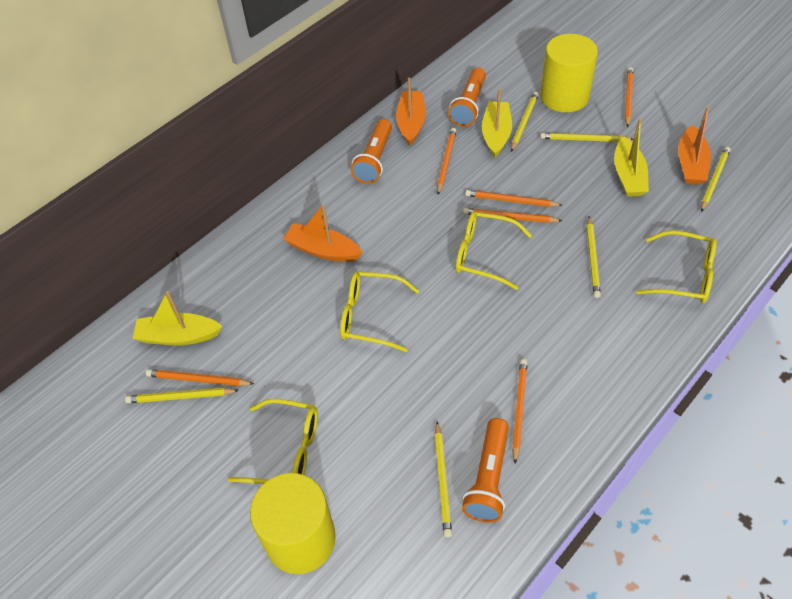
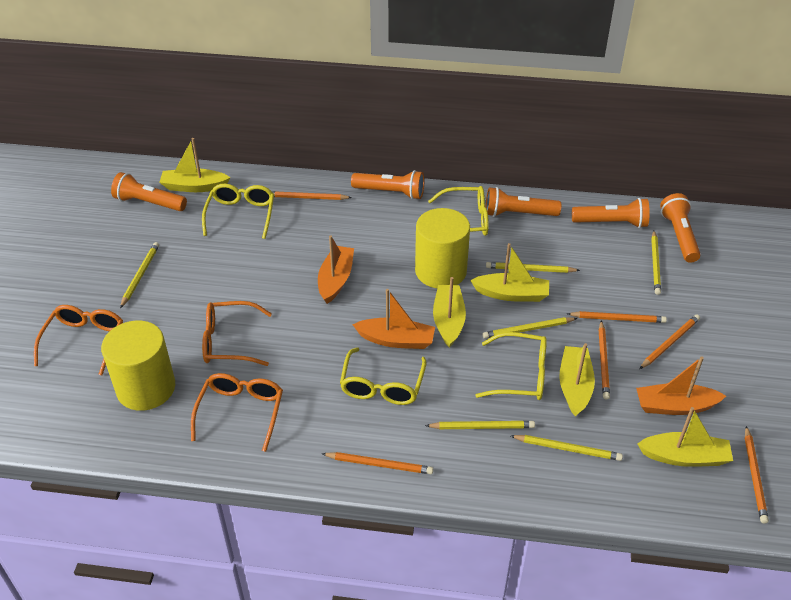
orange flashlight: 3 -> 5
orange glasses: 0 -> 3
yellow boat: 3 -> 5

